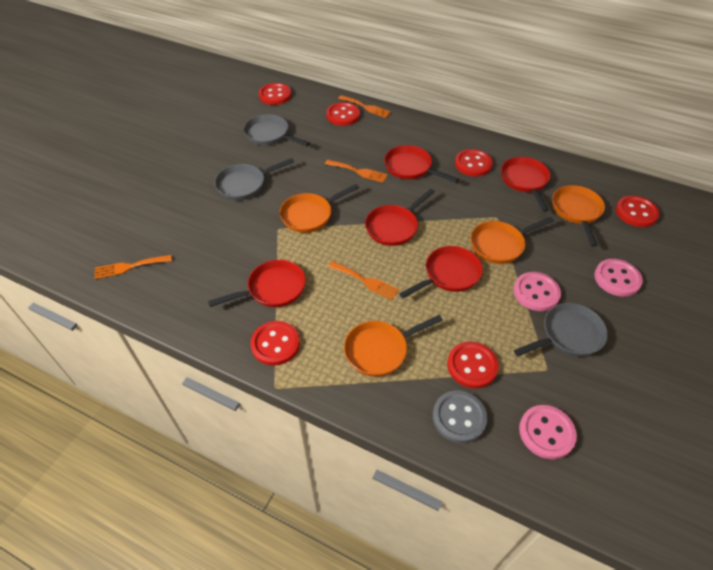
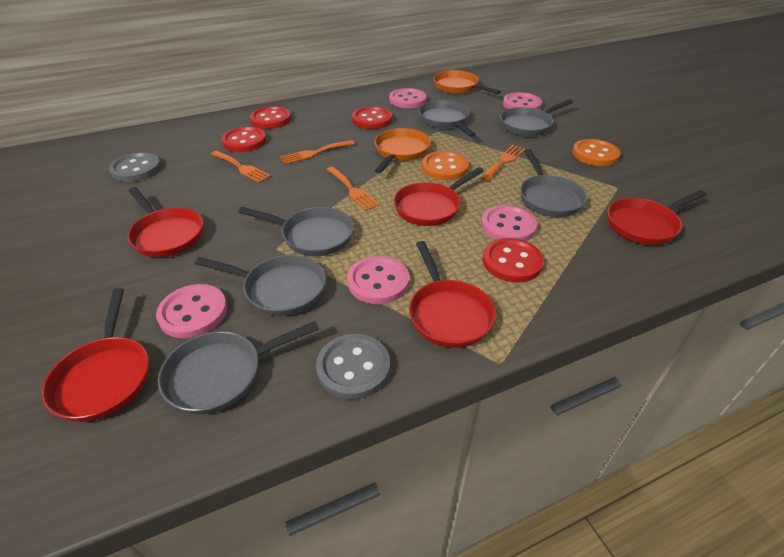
grey button: 1 -> 2
grey pan: 3 -> 6
orange button: 0 -> 2
orange pan: 4 -> 2
pink button: 3 -> 5
red button: 6 -> 4

